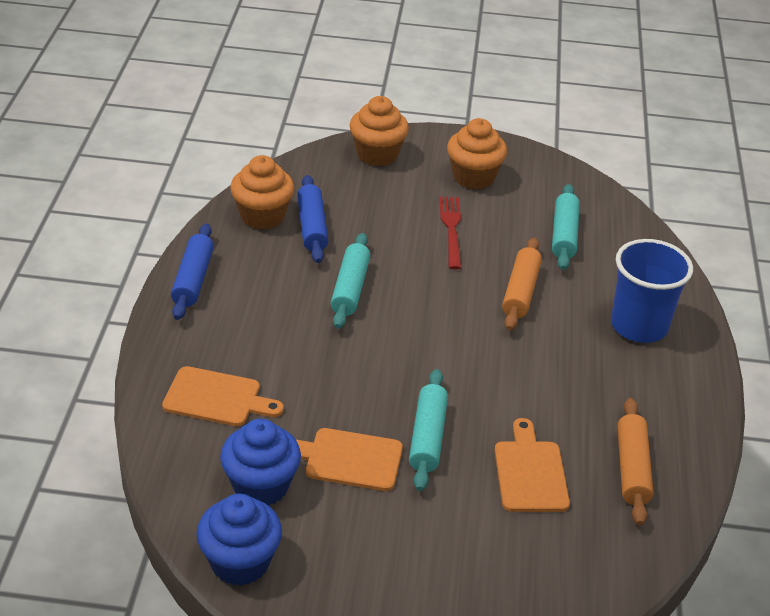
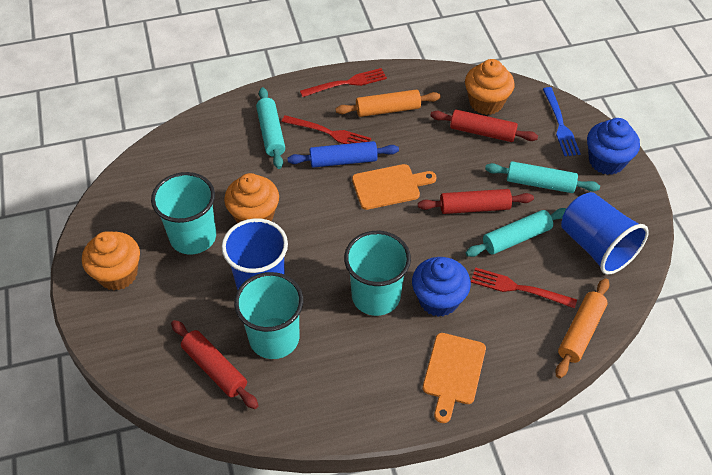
blue cup: 1 -> 2
blue fork: 0 -> 1
blue rolling pin: 2 -> 1
orange cutting board: 3 -> 2
red fork: 1 -> 3
red rolling pin: 0 -> 3
turquoise cup: 0 -> 3

